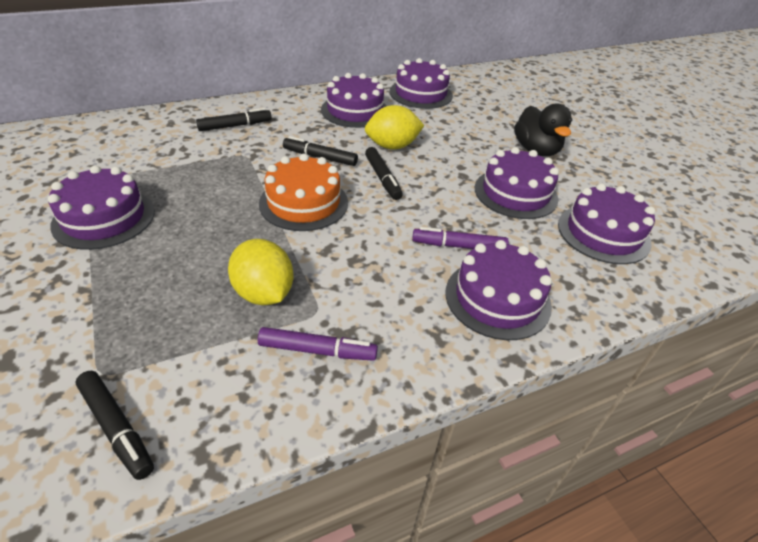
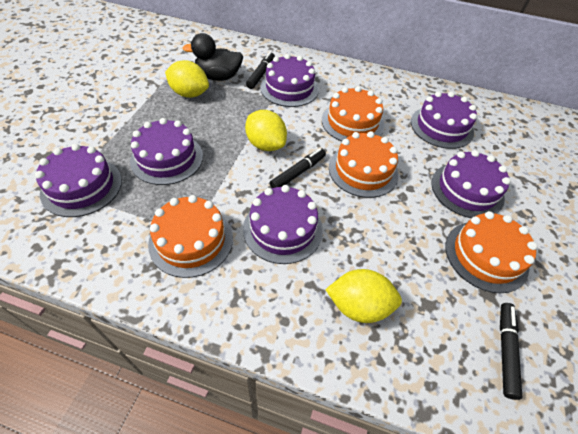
black marker: 4 -> 3
orange cake: 1 -> 4
purple marker: 2 -> 0
yellow lemon: 2 -> 3

